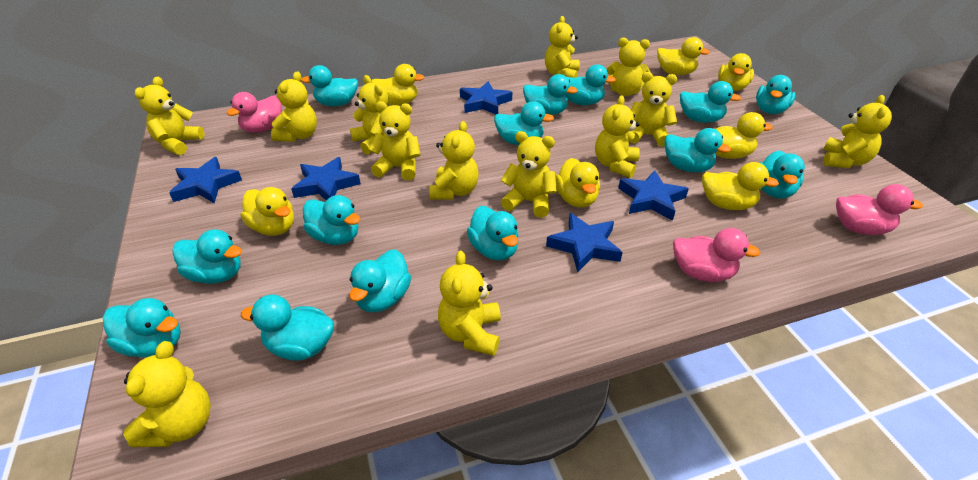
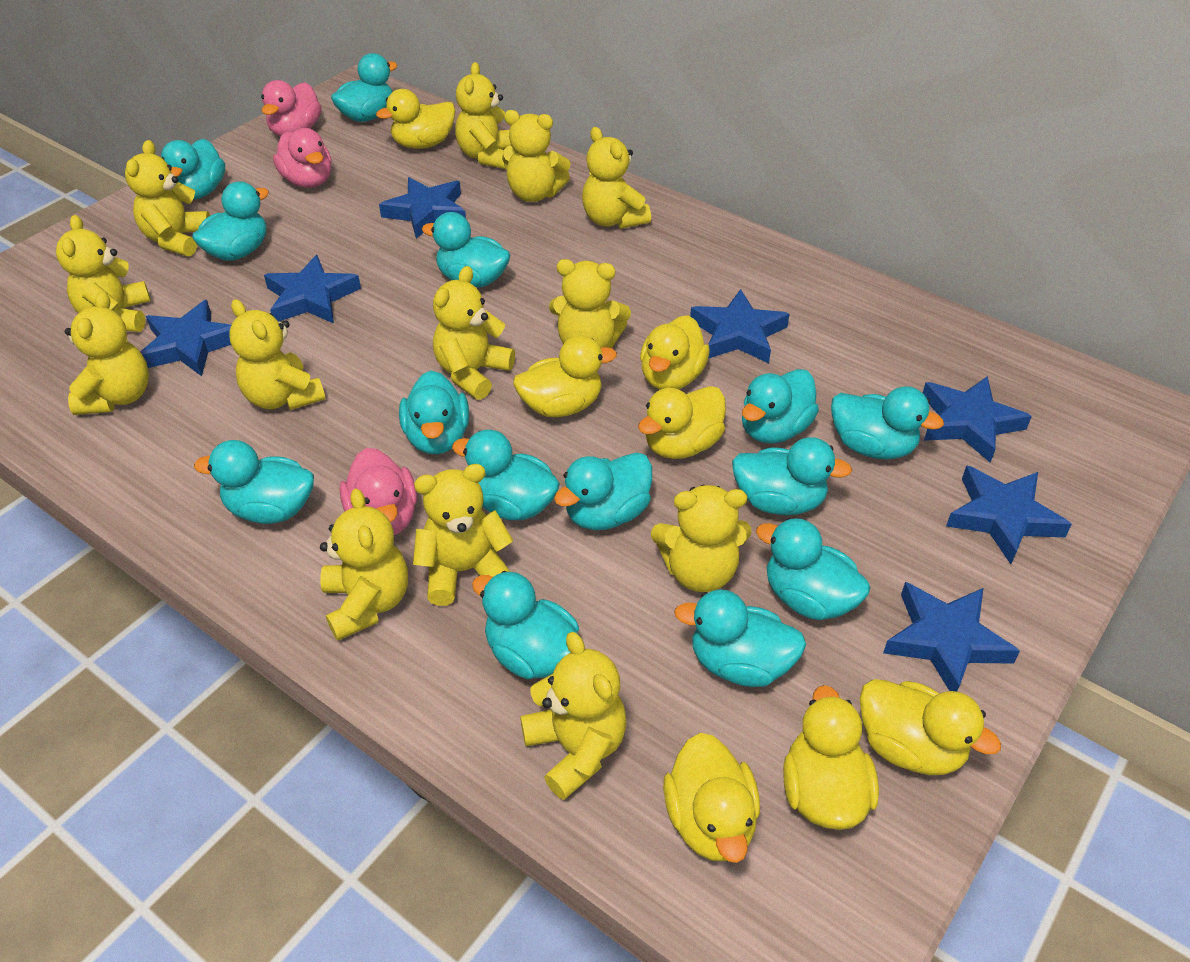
blue star: 5 -> 7

